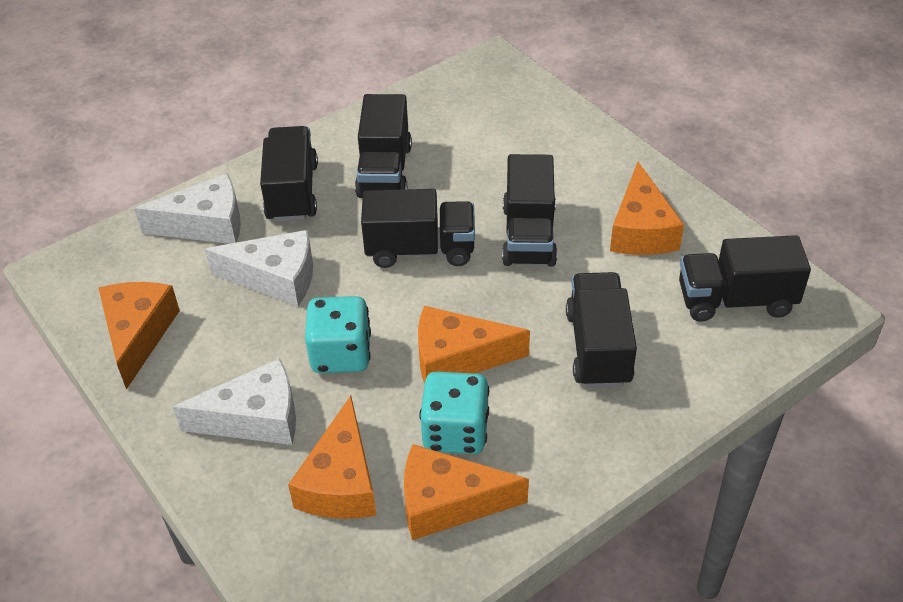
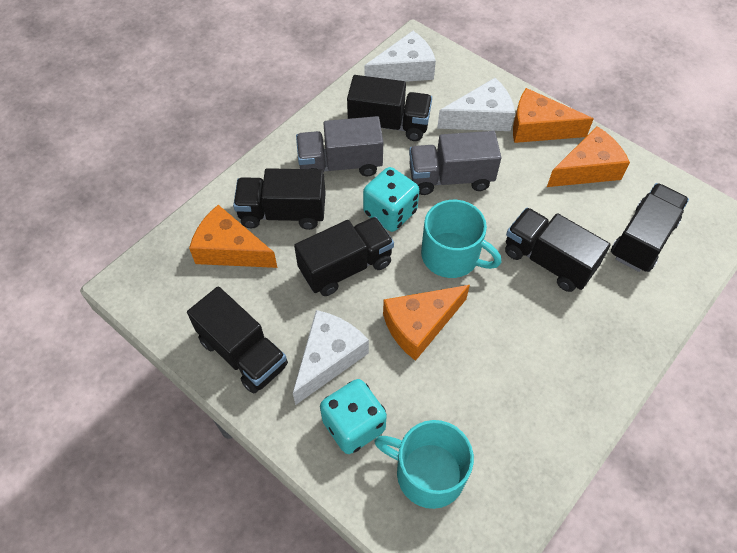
grey truck: 0 -> 2
orange cheese: 5 -> 4
turquoise mug: 0 -> 2

